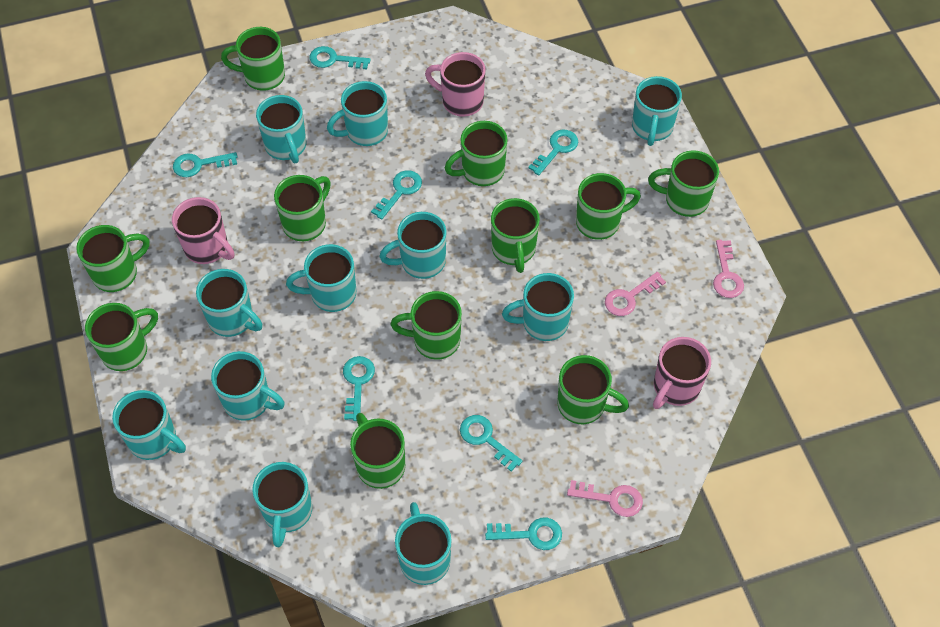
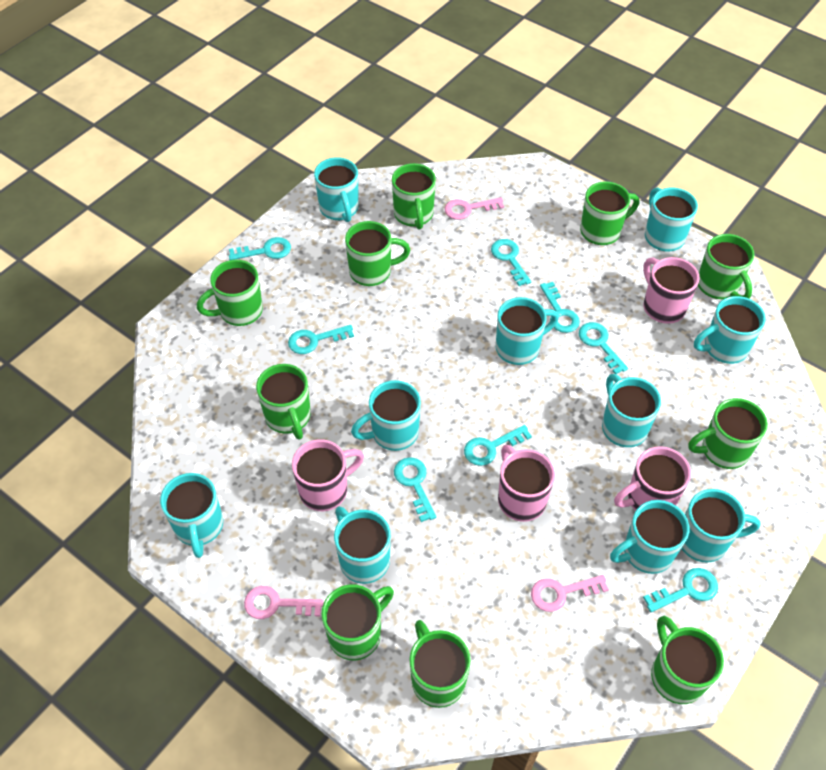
green mug: 11 -> 10
pink mug: 3 -> 4
turquoise key: 7 -> 8
turquoise mug: 11 -> 10

